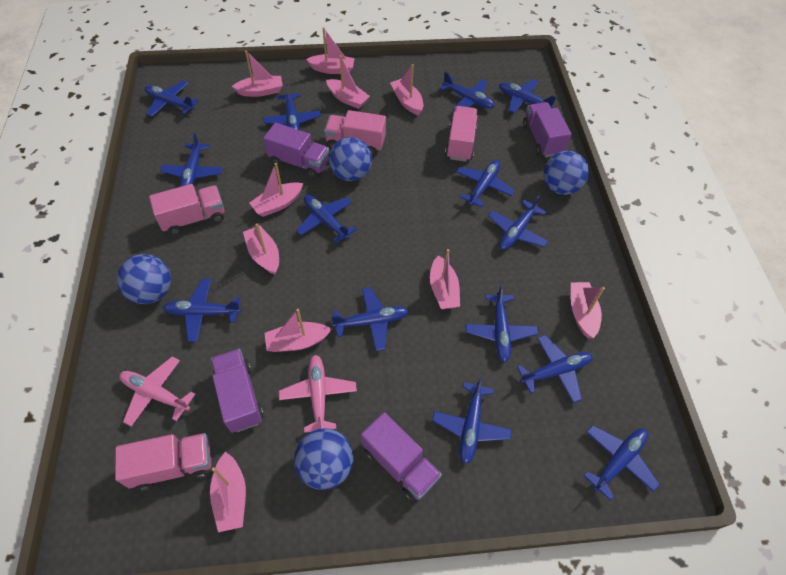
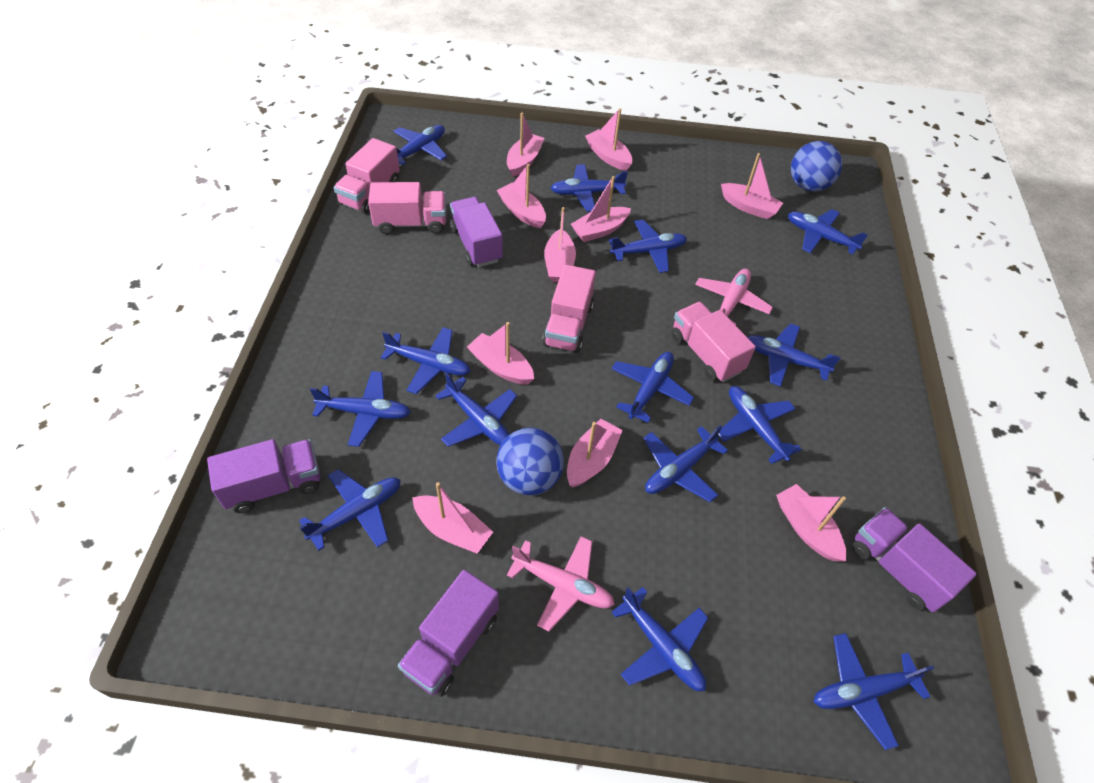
blue ball: 4 -> 2

